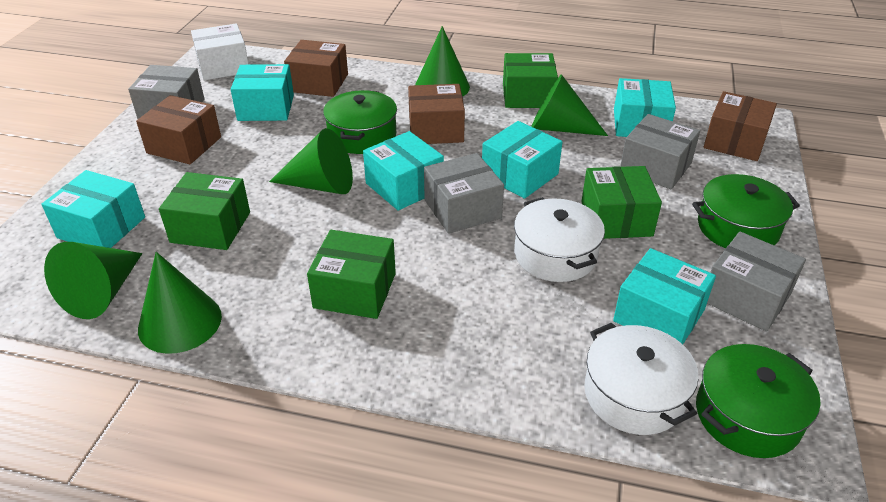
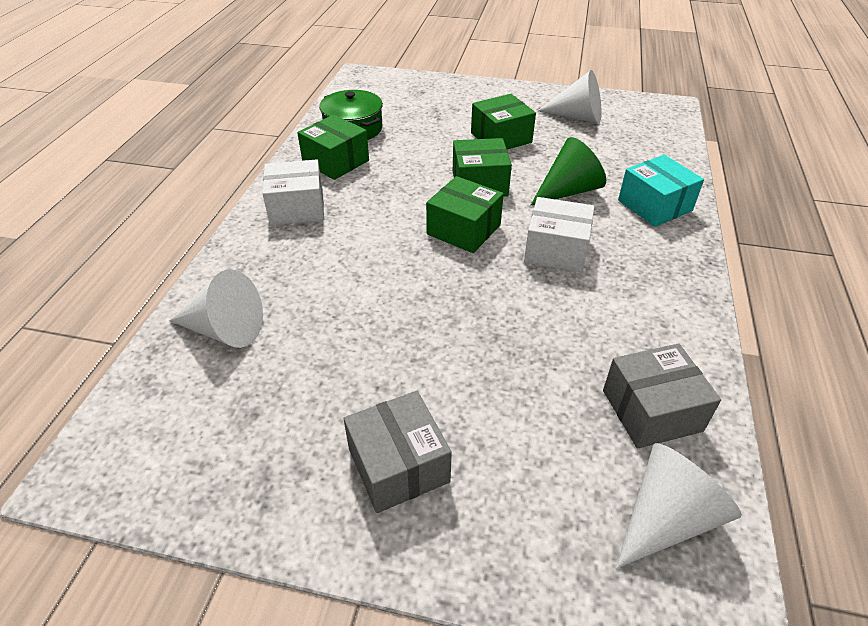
brown box: 4 -> 0
green cone: 5 -> 1
green pot: 3 -> 1
grey box: 4 -> 2
turquoise box: 6 -> 1
white box: 1 -> 2
white cone: 0 -> 3
white pot: 2 -> 0

